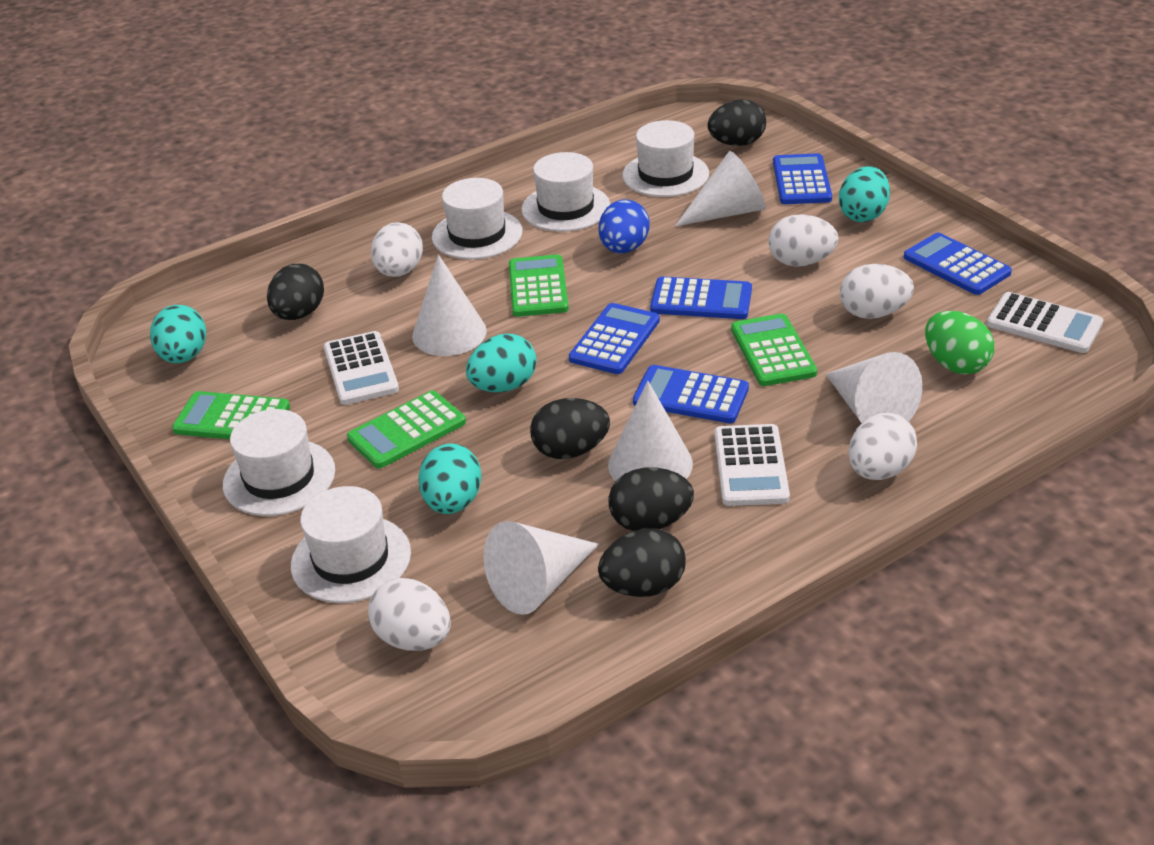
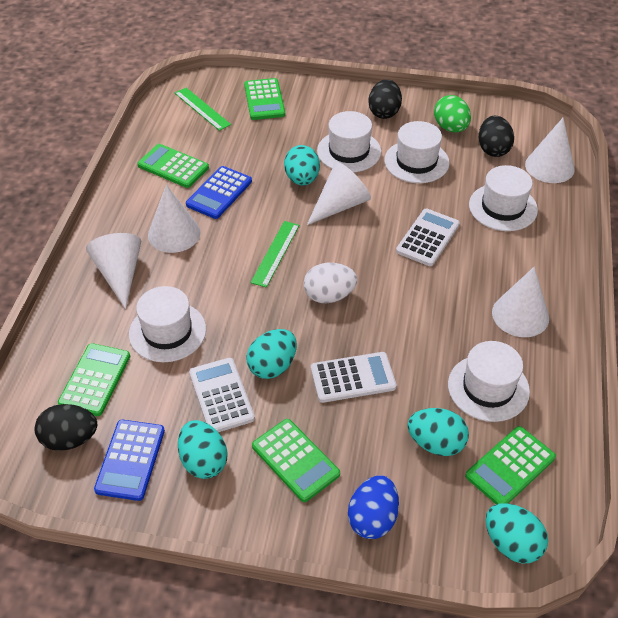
black egg: 5 -> 3
blue calculator: 5 -> 2
green calculator: 4 -> 5
green ruler: 0 -> 2
turquoise egg: 4 -> 5
white egg: 5 -> 1

